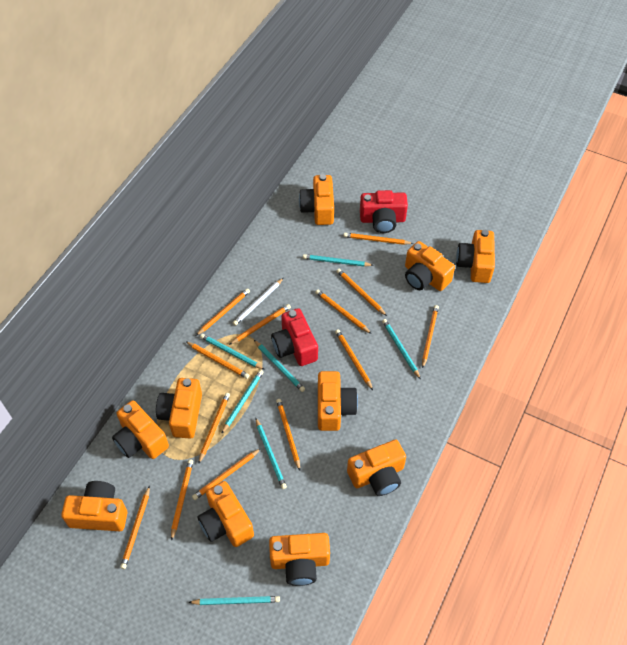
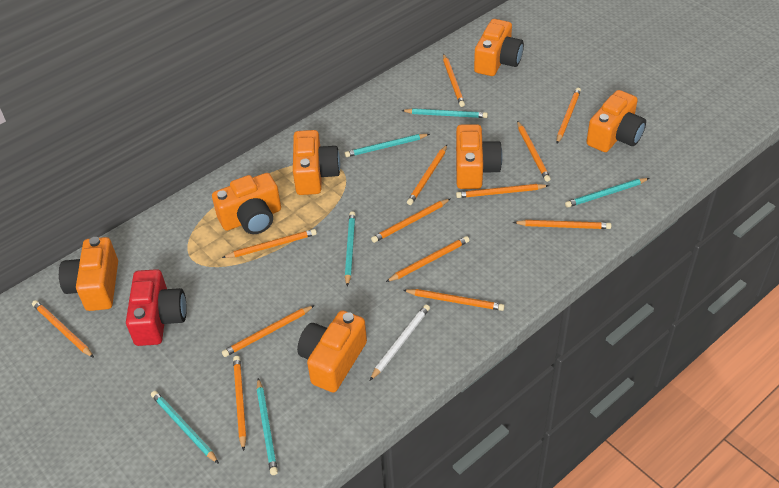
orange camera: 10 -> 7
red camera: 2 -> 1
turquoise pencil: 7 -> 6

